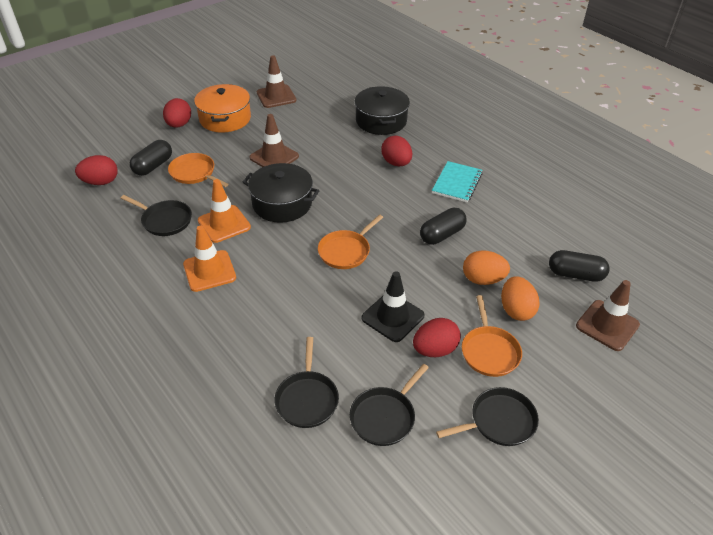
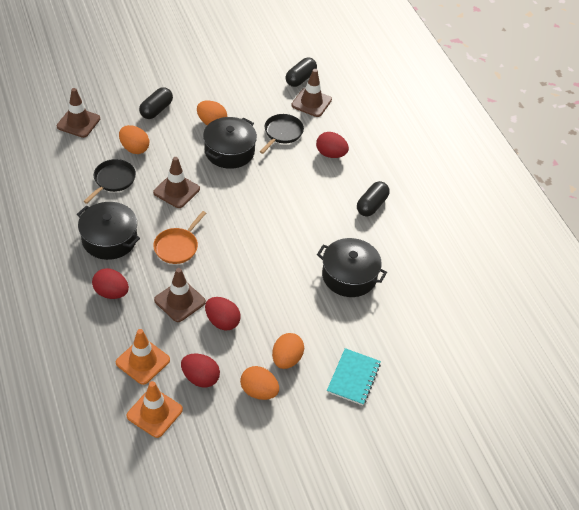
black pan: 4 -> 2
black pot: 2 -> 3
black traffic cone: 1 -> 0
brown traffic cone: 3 -> 4
orange egg: 2 -> 4
orange pan: 3 -> 1
orange pot: 1 -> 0

